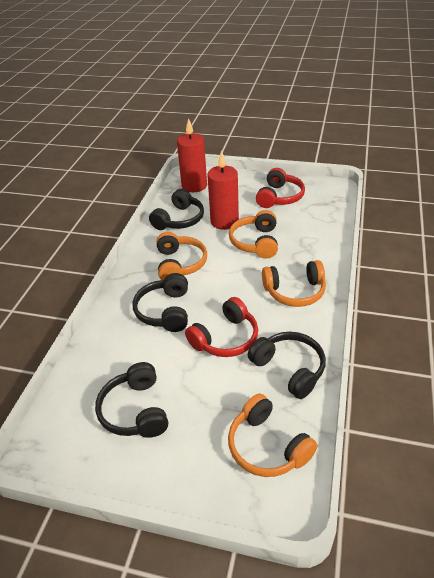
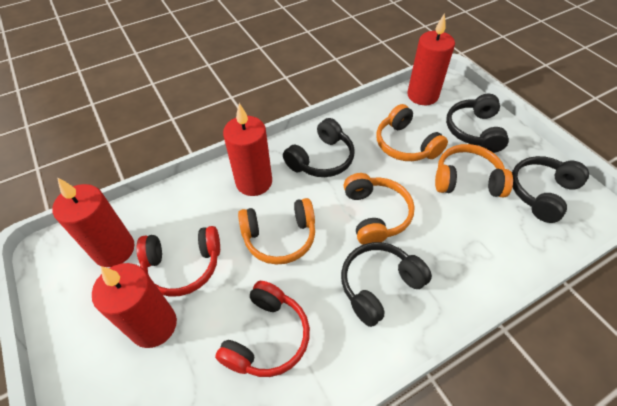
red candle: 2 -> 4

